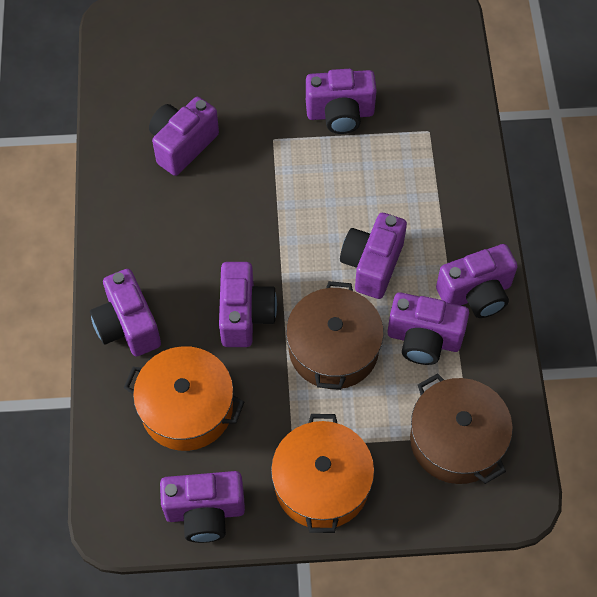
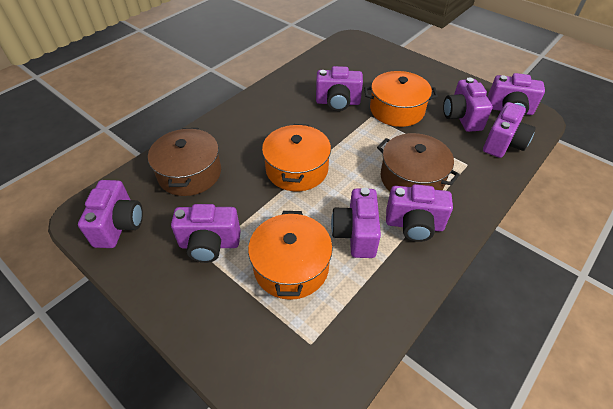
orange pot: 2 -> 3

